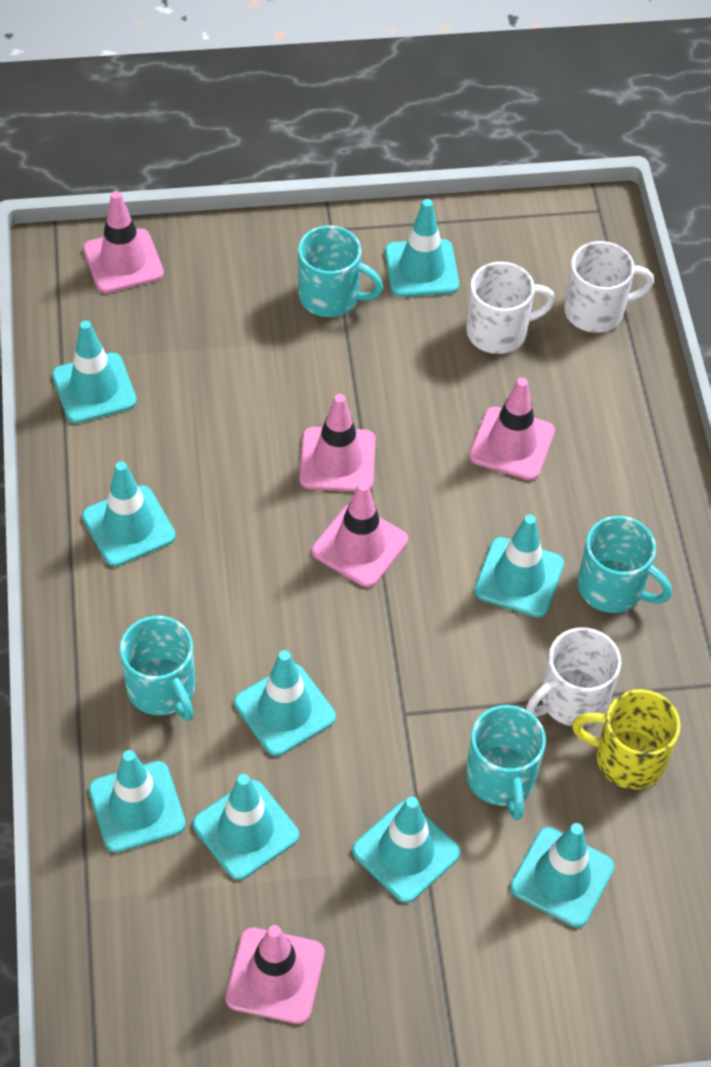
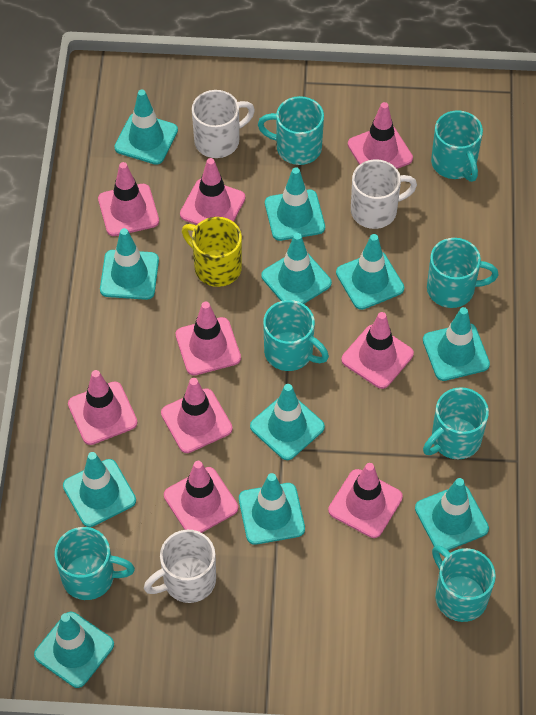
pink traffic cone: 5 -> 9
turquoise mug: 4 -> 7
turquoise traffic cone: 9 -> 11

